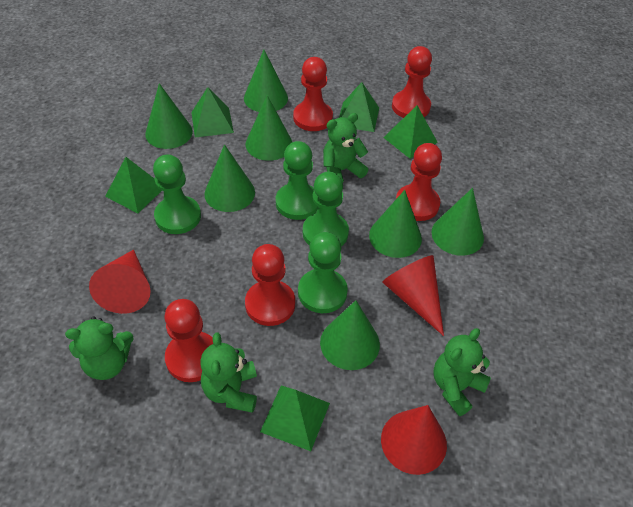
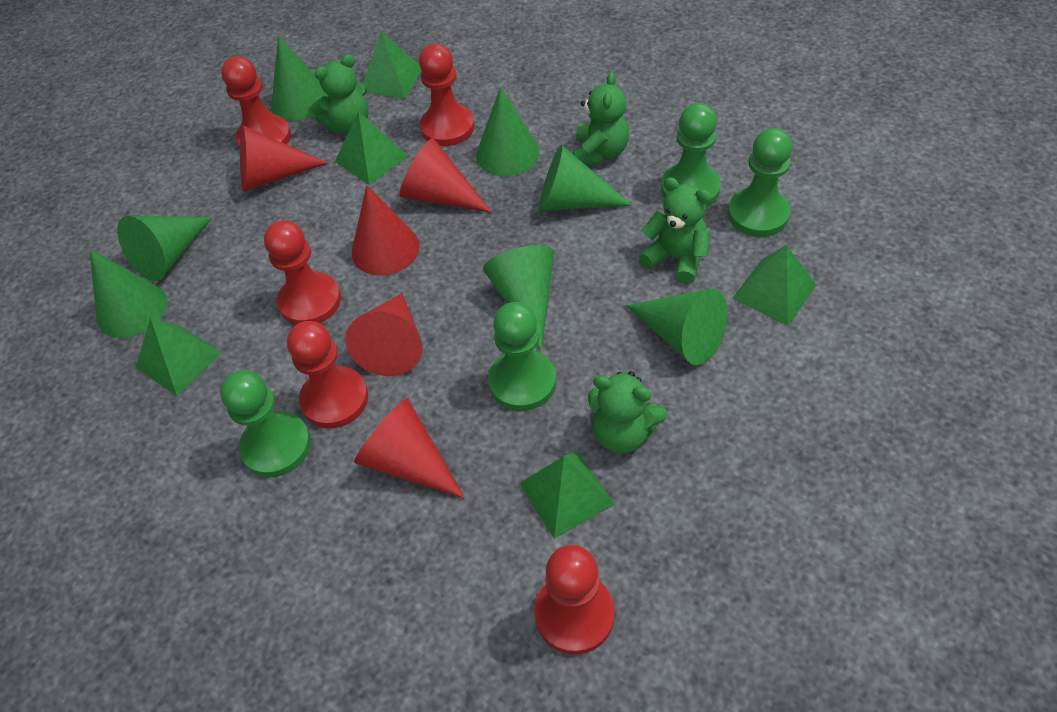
red cone: 3 -> 5

